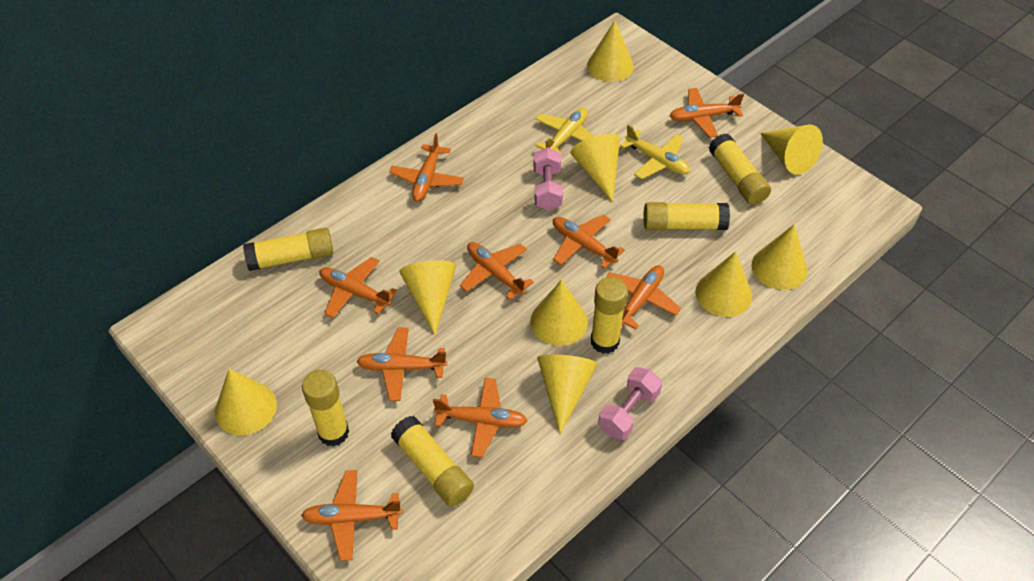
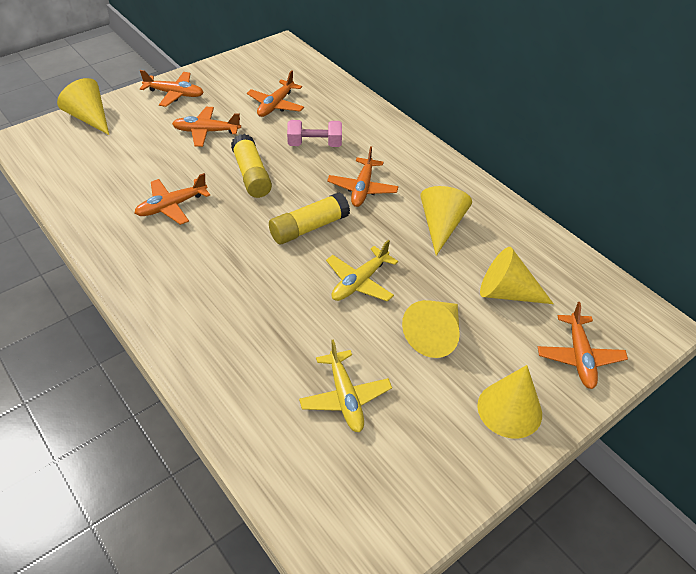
orange plane: 9 -> 6
pink dumbbell: 2 -> 1
yellow cone: 9 -> 5
yellow glue stick: 6 -> 2

